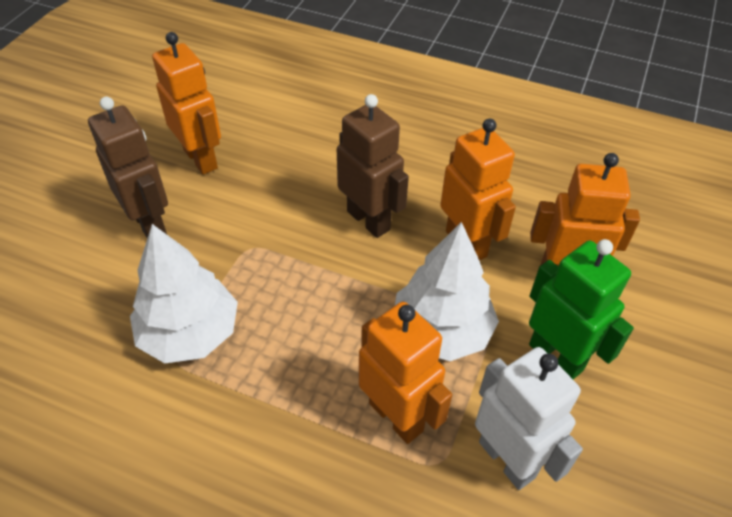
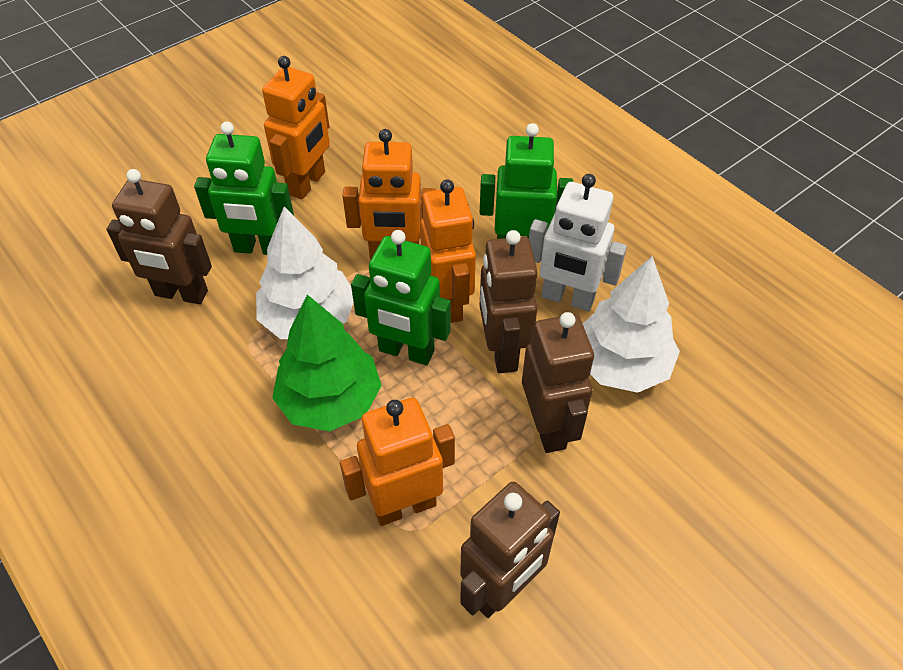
brown robot: 2 -> 4
green robot: 1 -> 3
green tree: 0 -> 1

